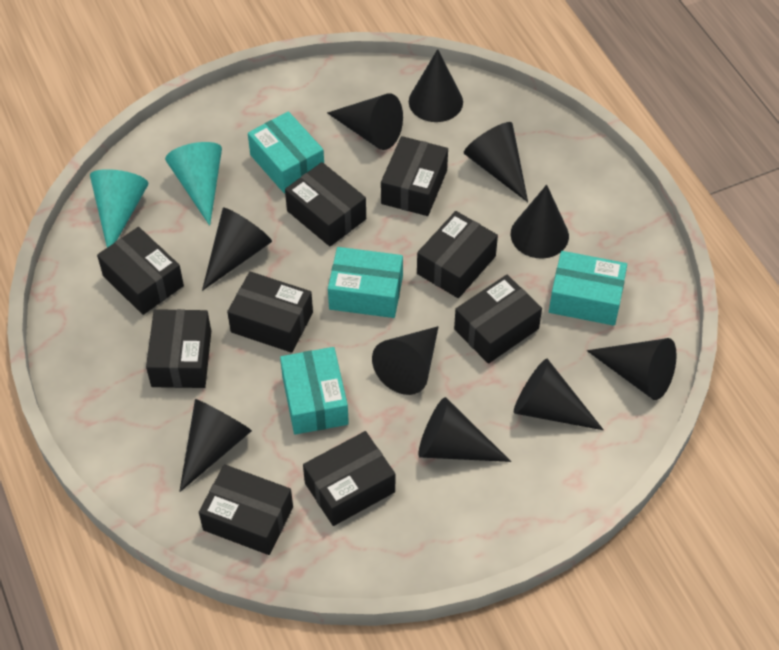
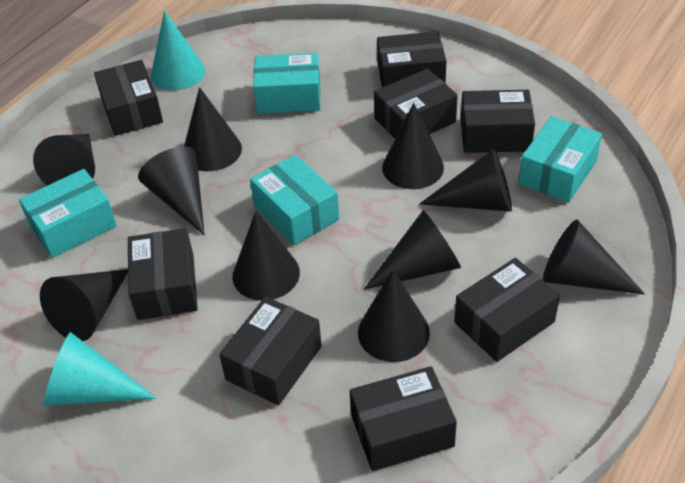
black box: 9 -> 8

